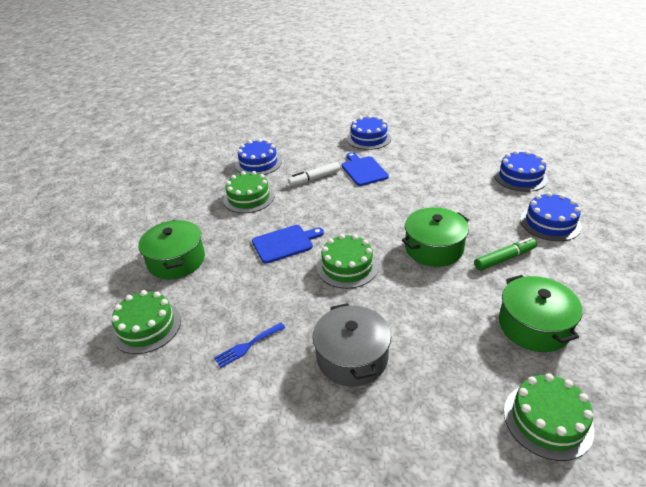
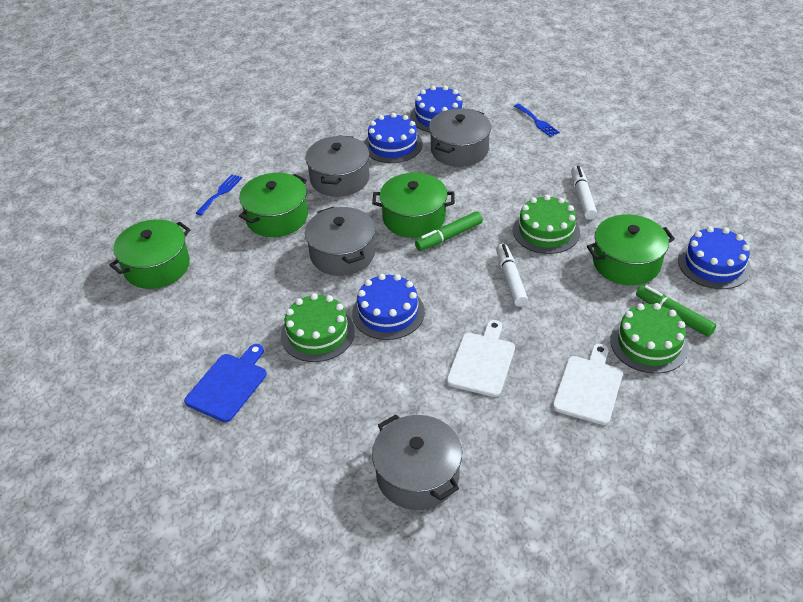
blue cutting board: 2 -> 1
blue fork: 1 -> 2
green cake: 4 -> 3
green marker: 1 -> 2
green pot: 3 -> 4
grey pot: 1 -> 4
white cutting board: 0 -> 2
white marker: 1 -> 2

